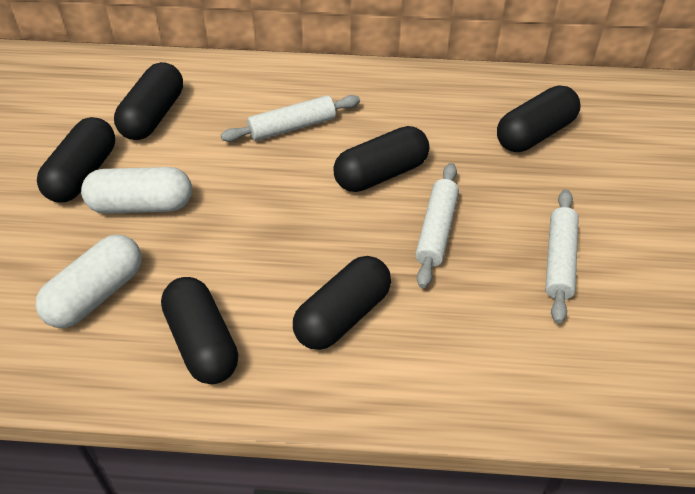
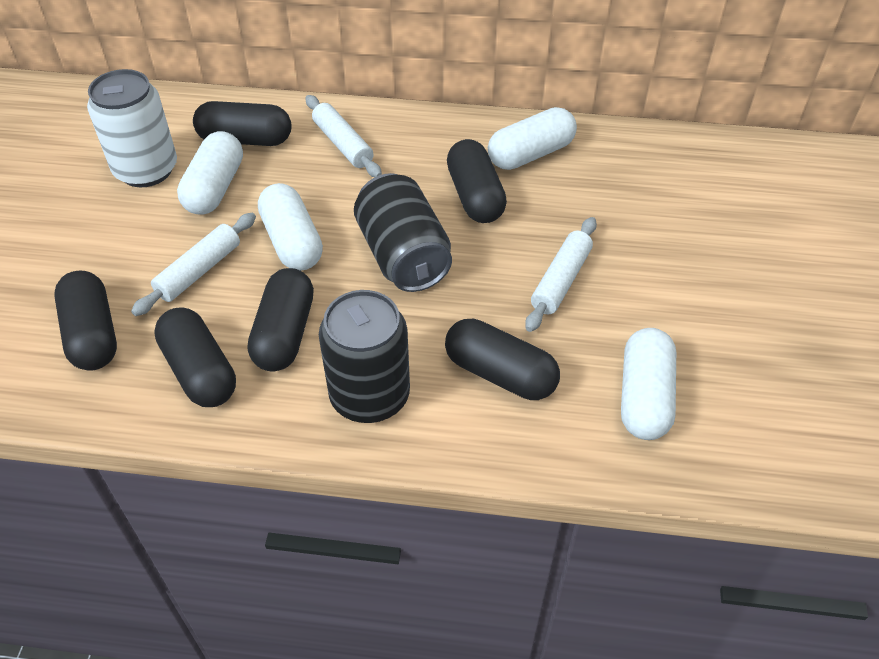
black can: 0 -> 2
white can: 0 -> 1
white capsule: 2 -> 4

